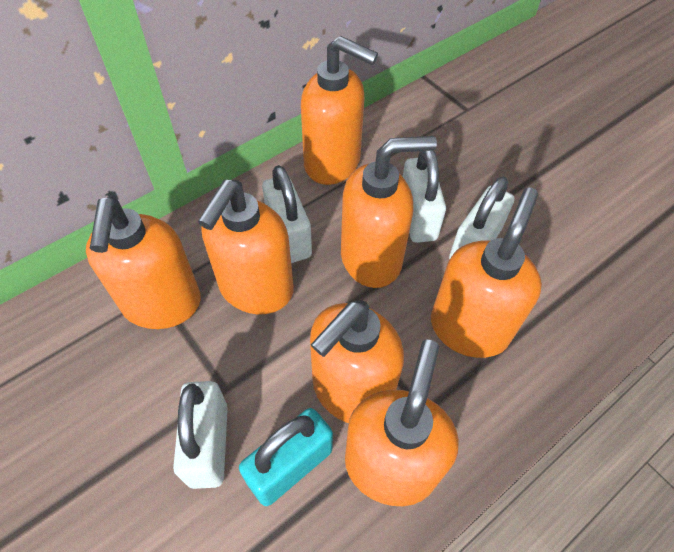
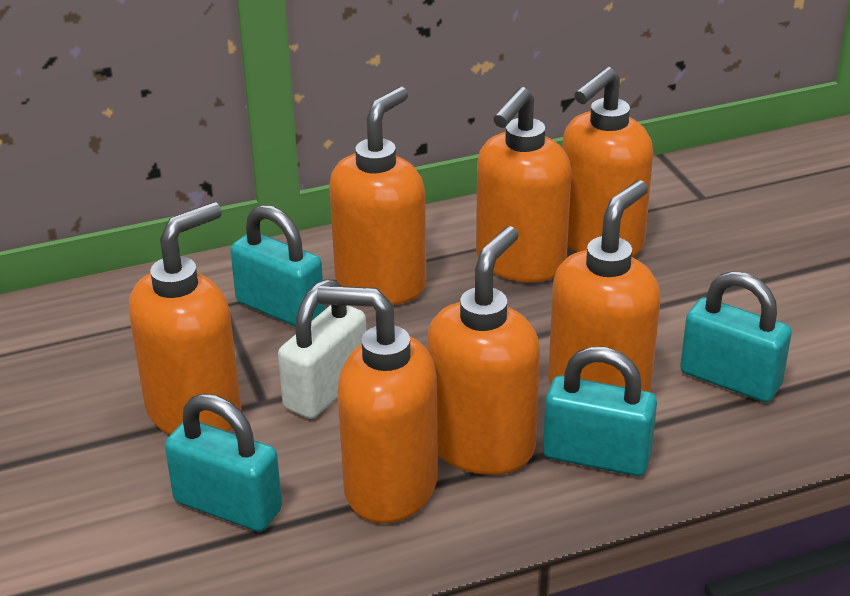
turquoise padlock: 1 -> 4
white padlock: 4 -> 1

